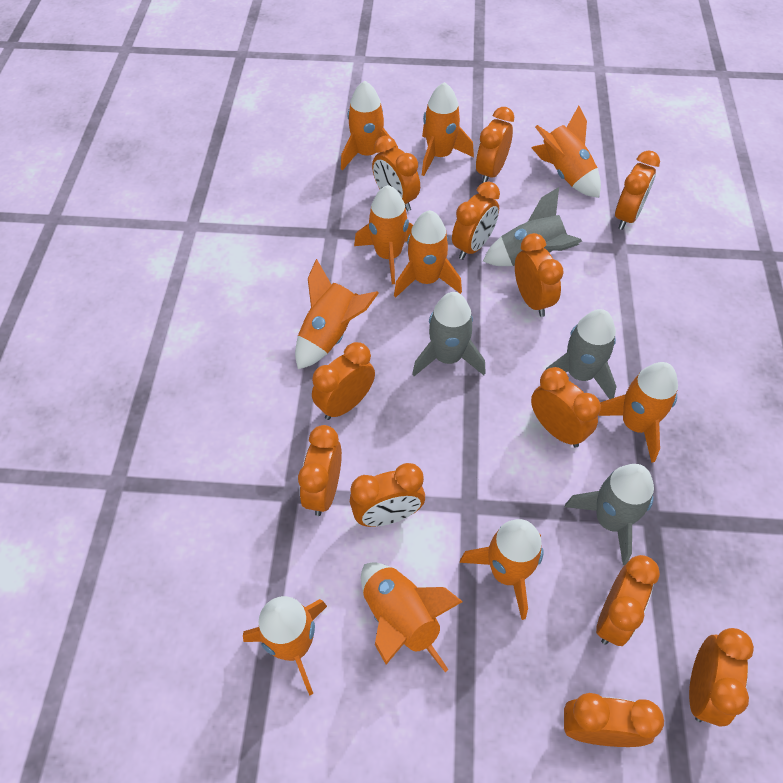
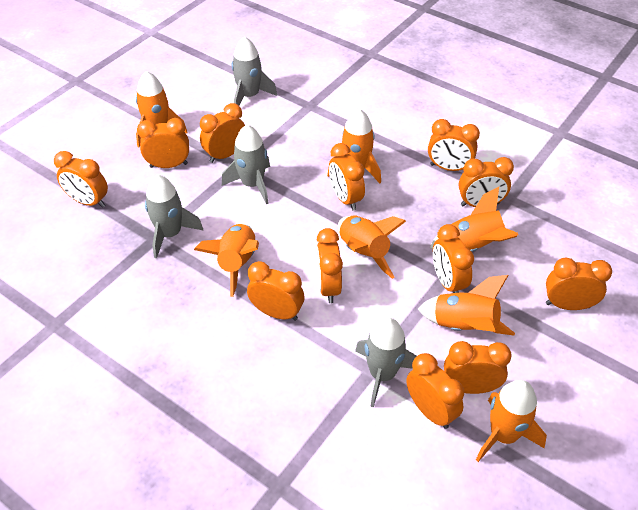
orange rocket: 10 -> 7

